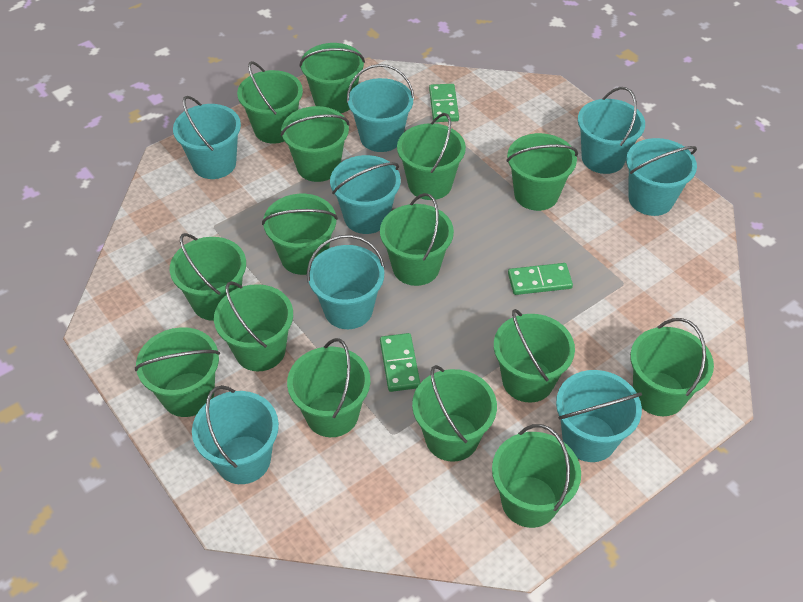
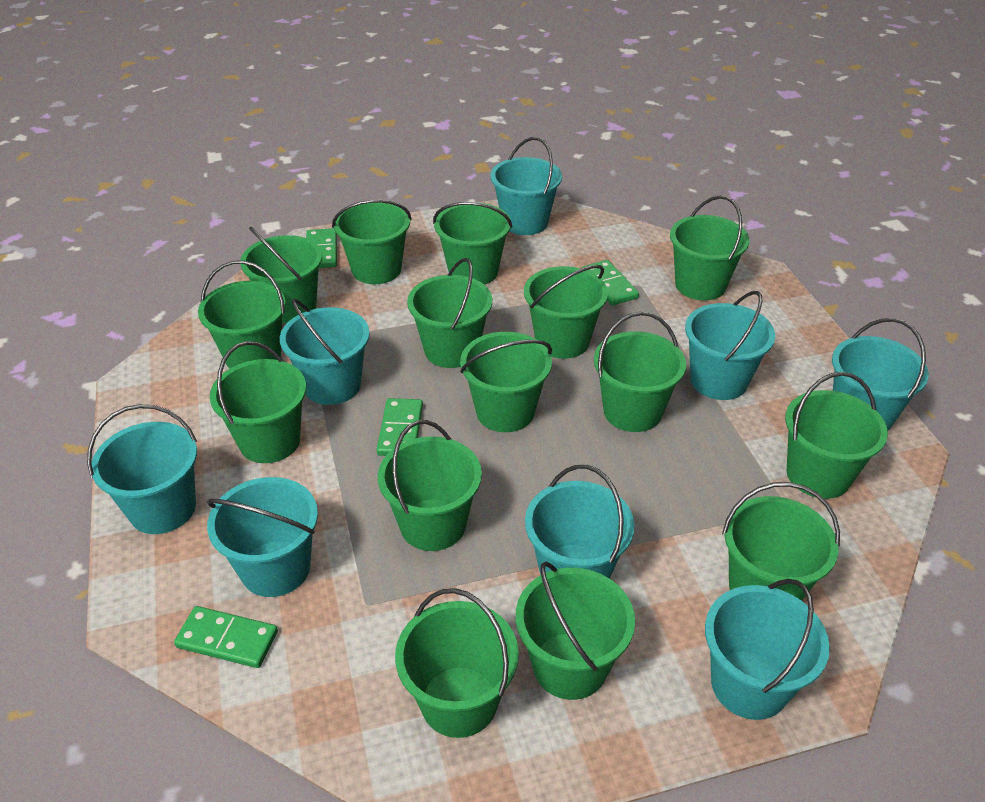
green domino: 3 -> 4

